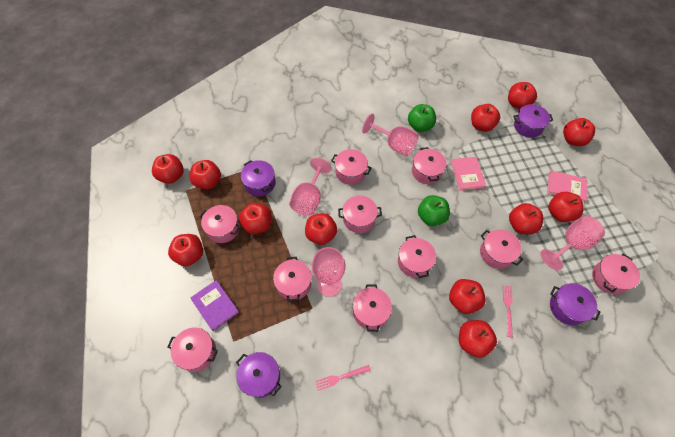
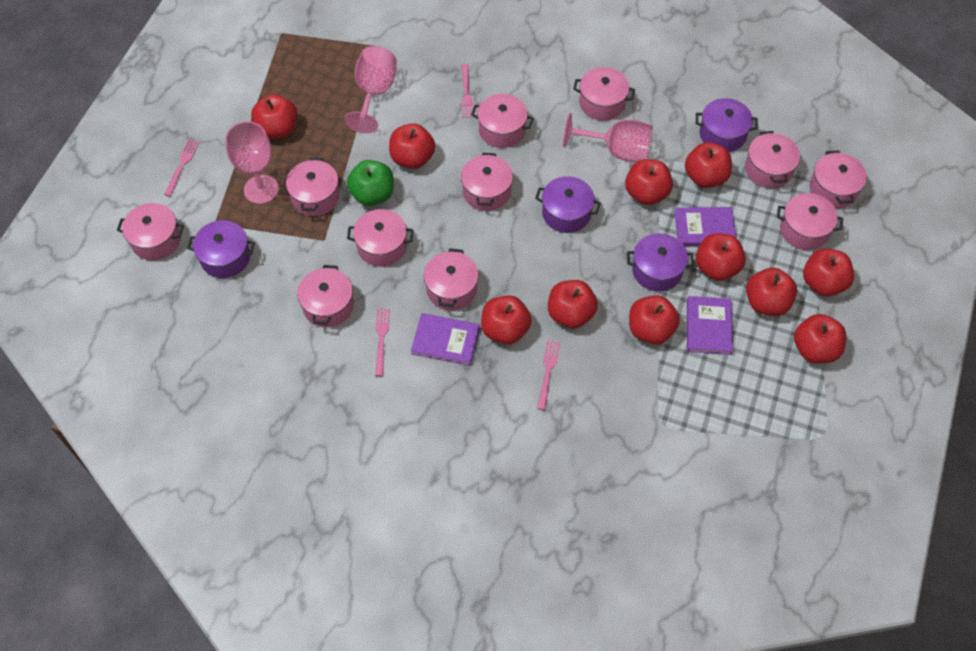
green apple: 2 -> 1
pink book: 2 -> 0
pink fork: 2 -> 4
pink goblet: 4 -> 3
pink pot: 10 -> 11
purple book: 1 -> 3
red apple: 12 -> 11

